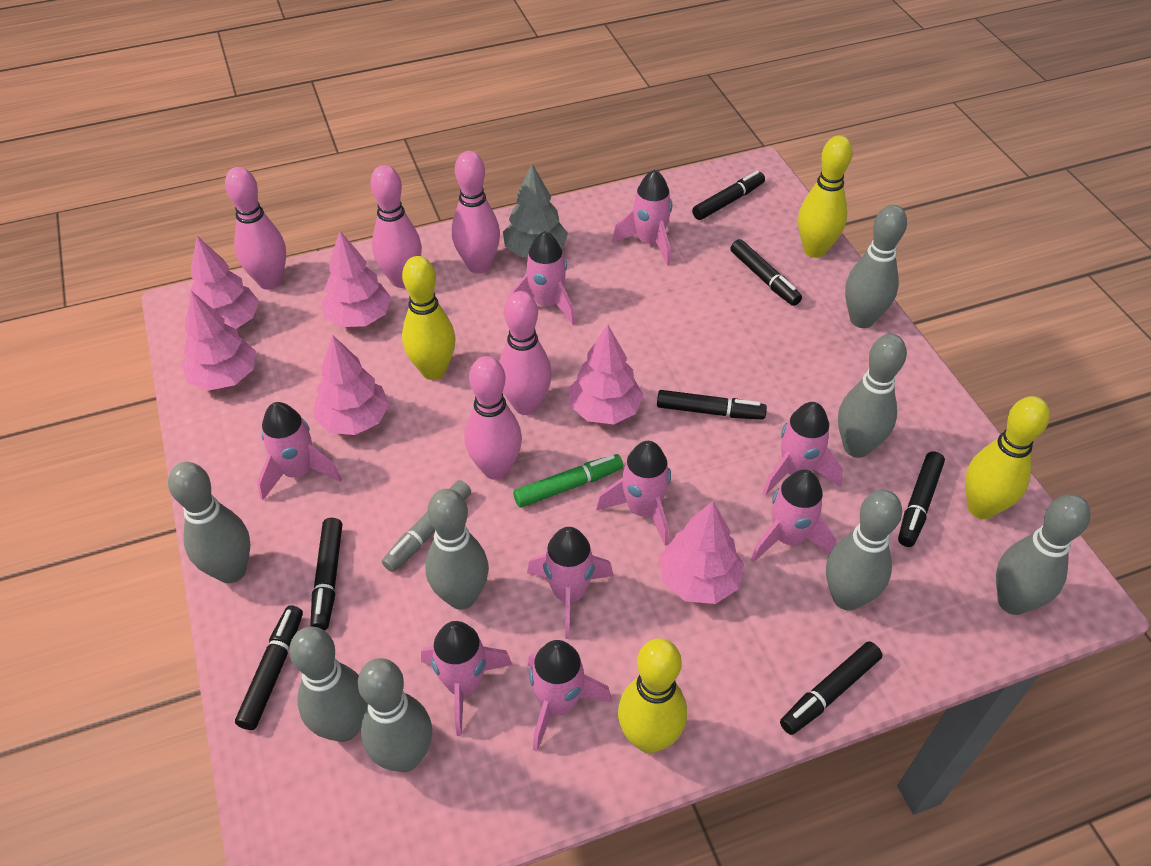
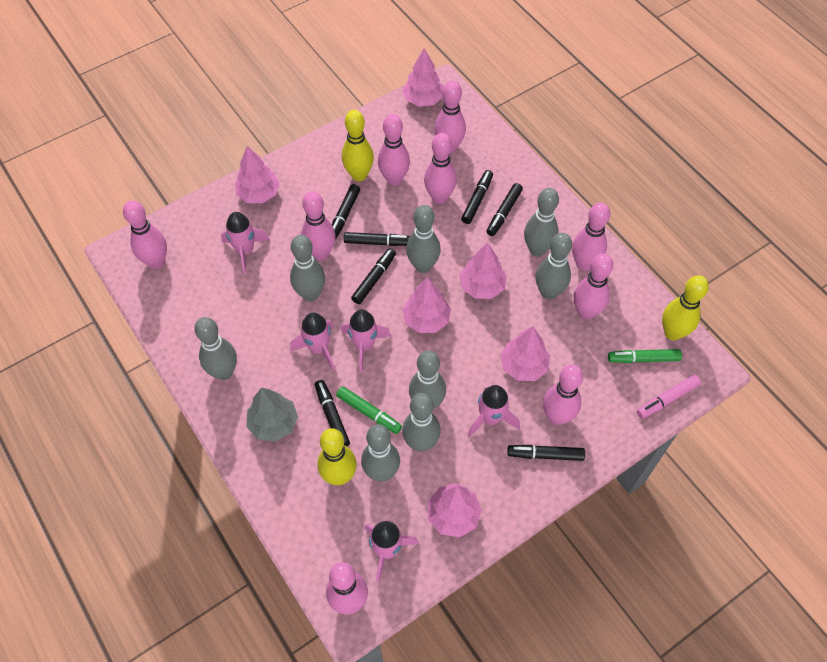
green marker: 1 -> 2
grey marker: 1 -> 0
pink bowling pin: 5 -> 9
pink marker: 0 -> 1
pink rocket: 9 -> 5
yellow bowling pin: 4 -> 3

